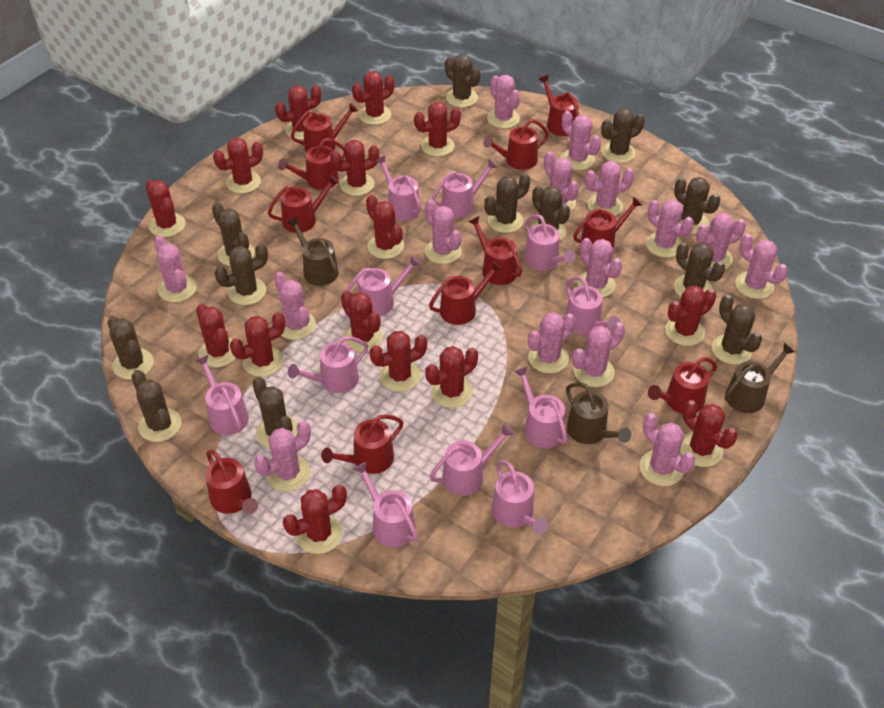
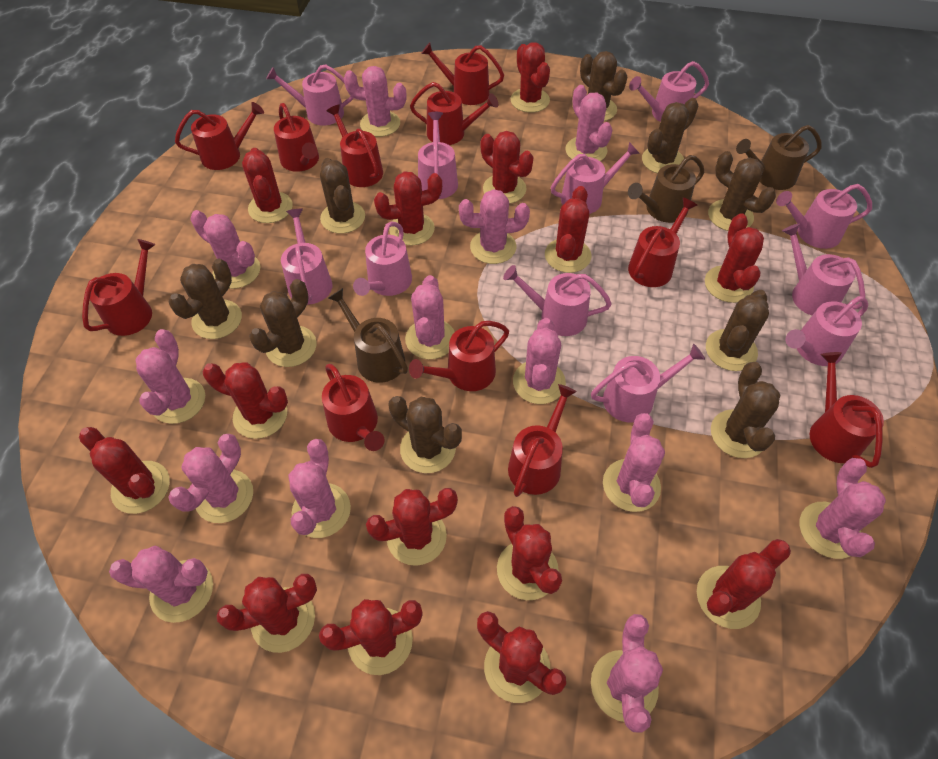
brown cactus: 12 -> 9
pink cactus: 15 -> 13
red cactus: 15 -> 14

